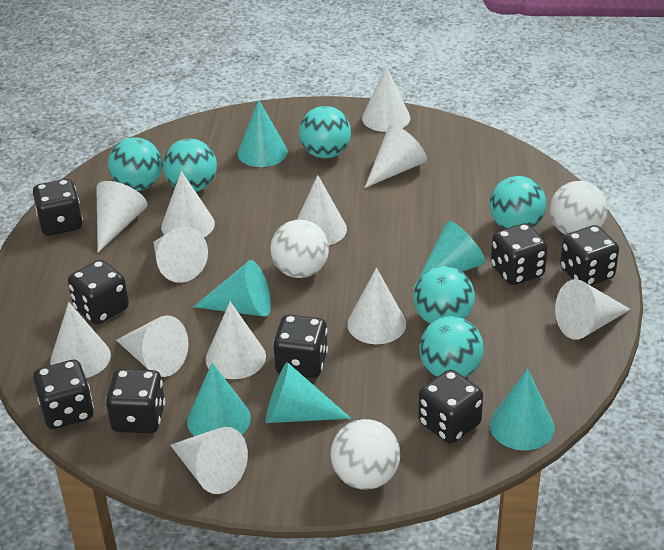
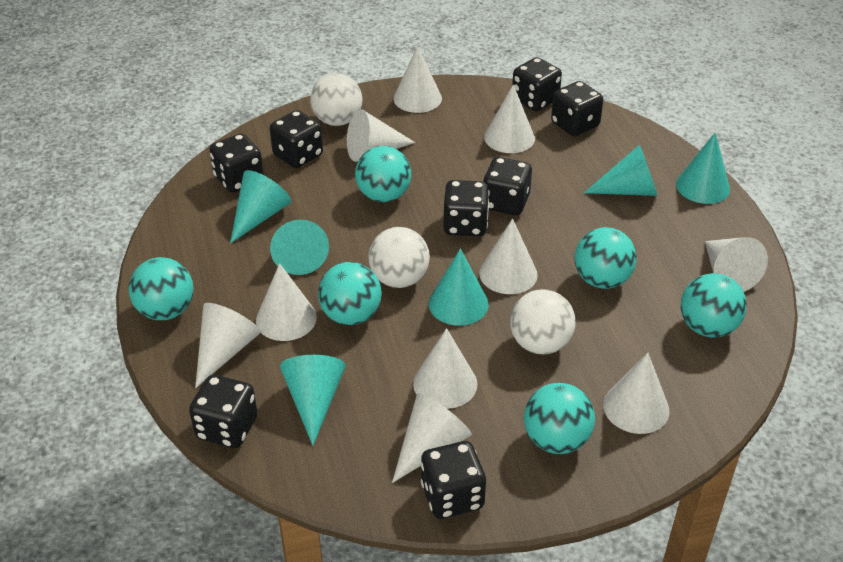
white cone: 12 -> 10

